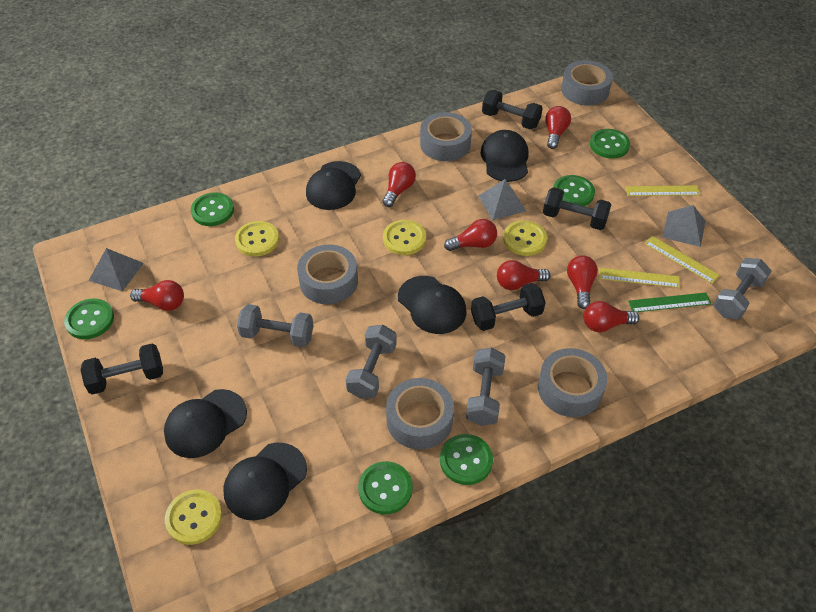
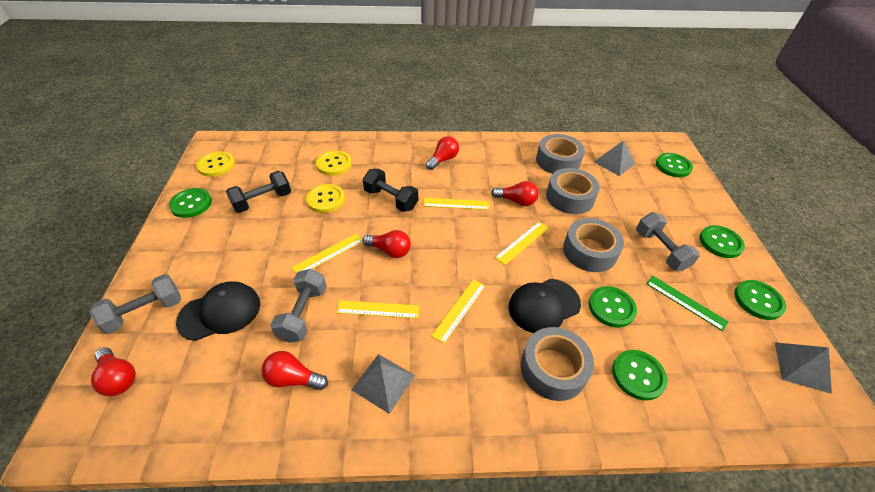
black cap: 5 -> 2
black dumbbell: 4 -> 2
grey dumbbell: 4 -> 3
grey tape: 5 -> 4
red light bulb: 7 -> 5
yellow button: 4 -> 3
yellow ruler: 3 -> 5

